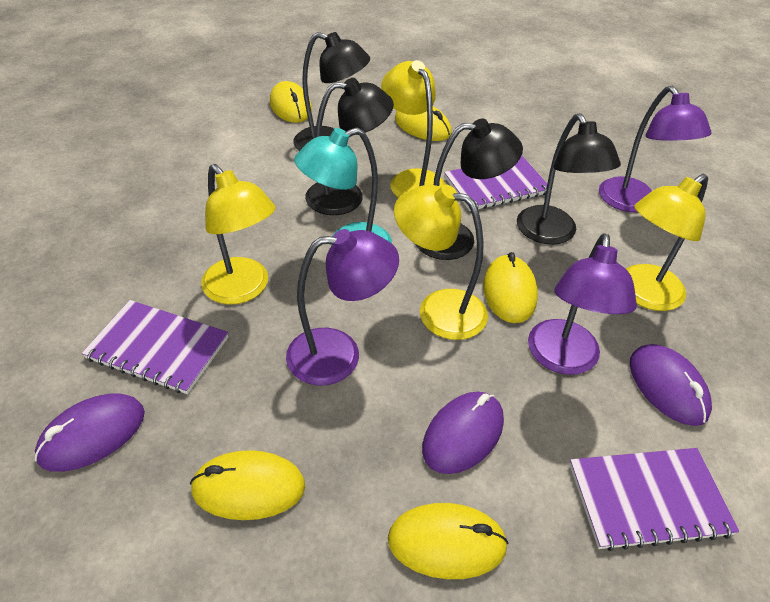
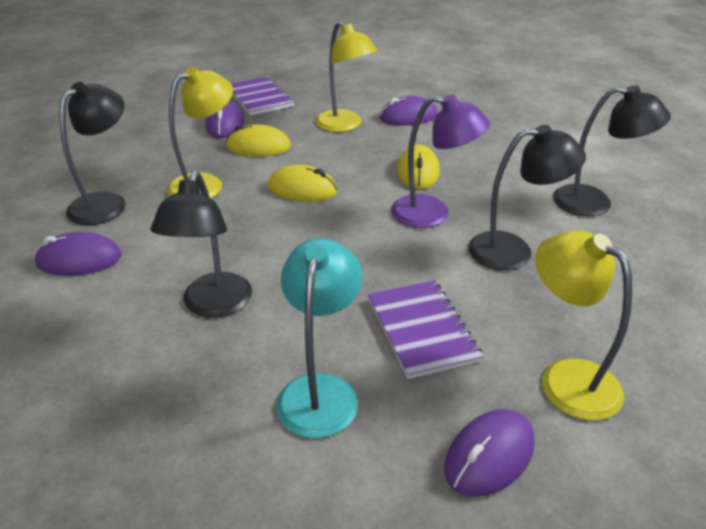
purple lamp: 3 -> 1
purple mouse: 3 -> 4
purple notebook: 3 -> 2
yellow lamp: 4 -> 3
yellow mouse: 5 -> 3

